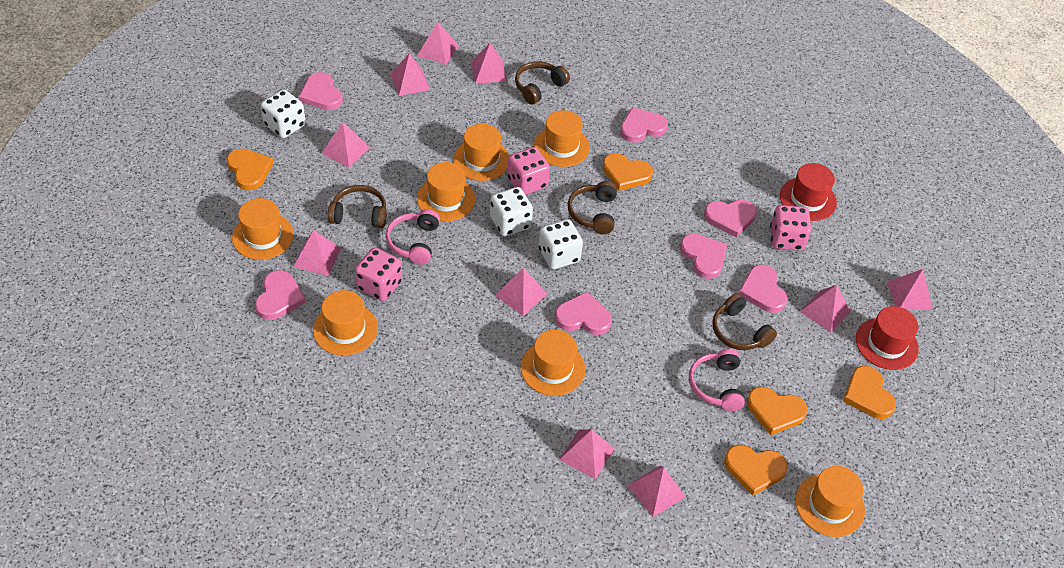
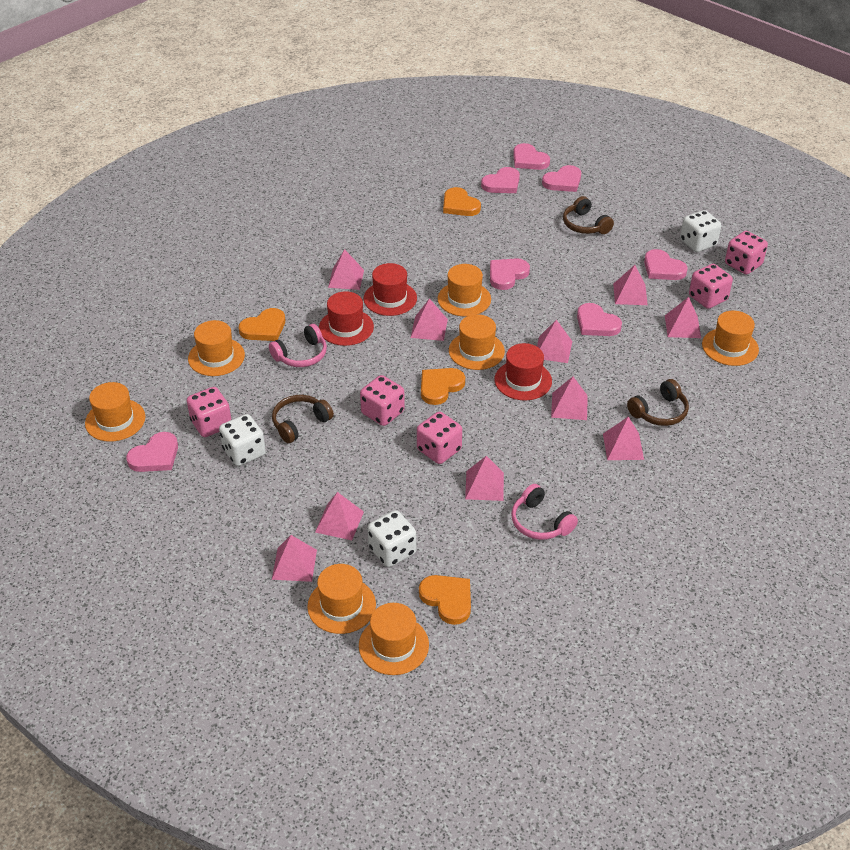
brown headphones: 4 -> 3
orange heart: 5 -> 4
pink dice: 3 -> 5
red hat: 2 -> 3

